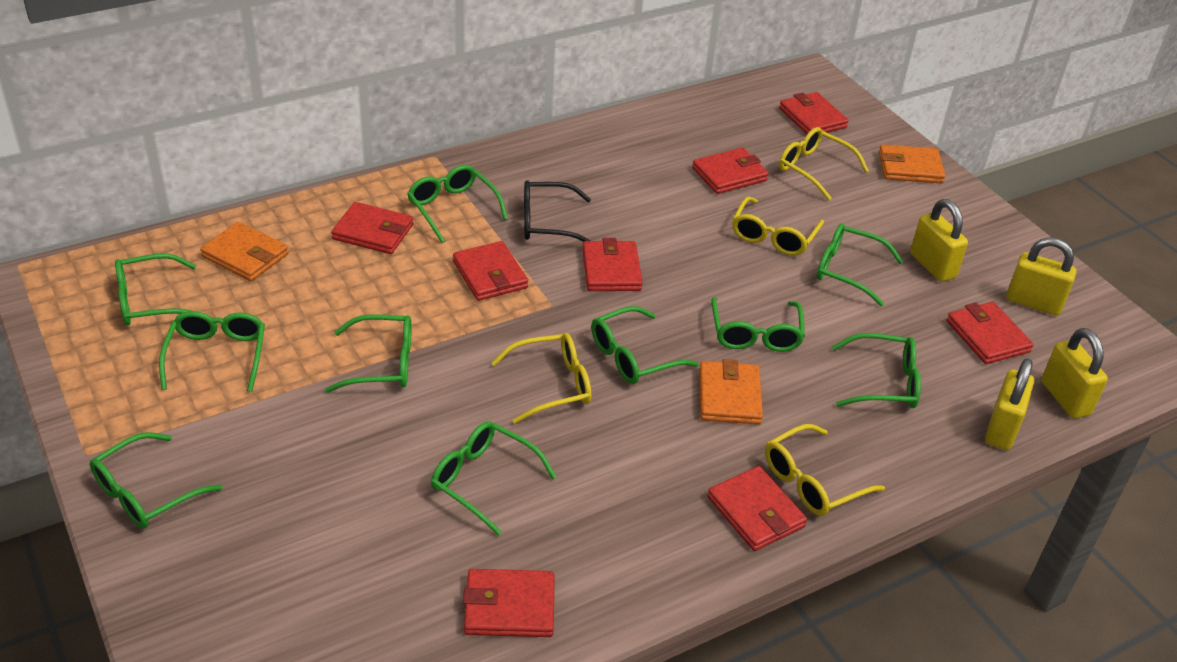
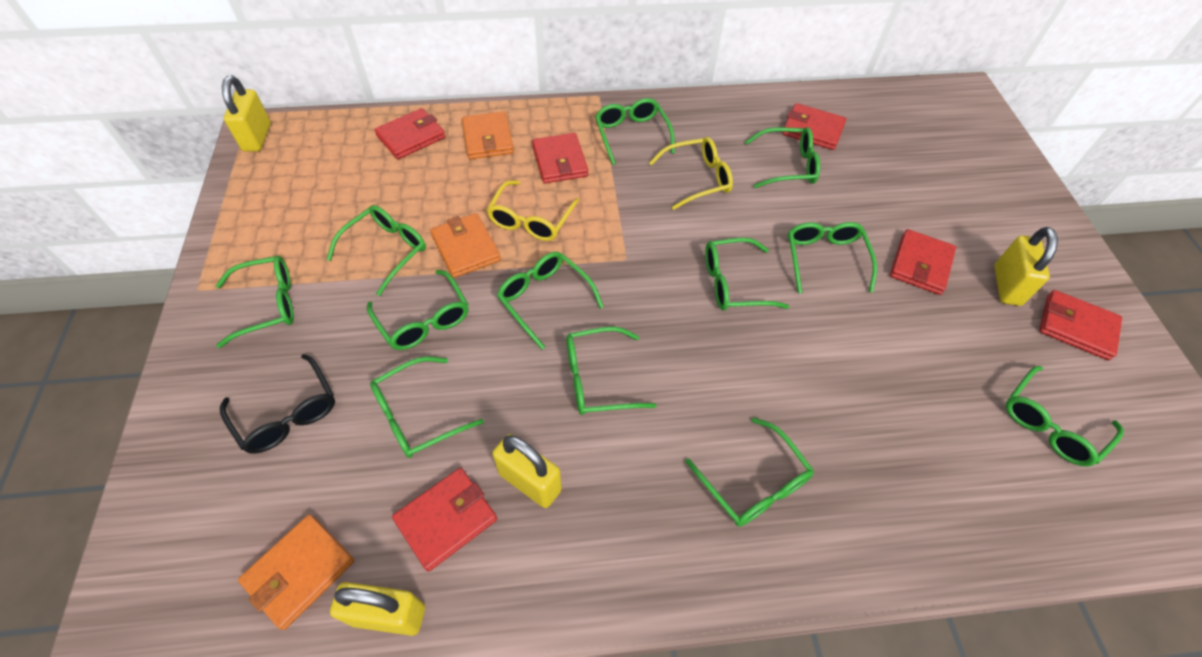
green glasses: 10 -> 12
red wallet: 8 -> 6
yellow glasses: 4 -> 2

